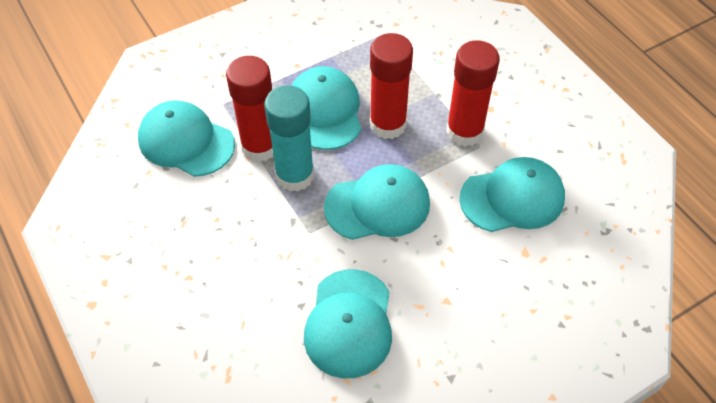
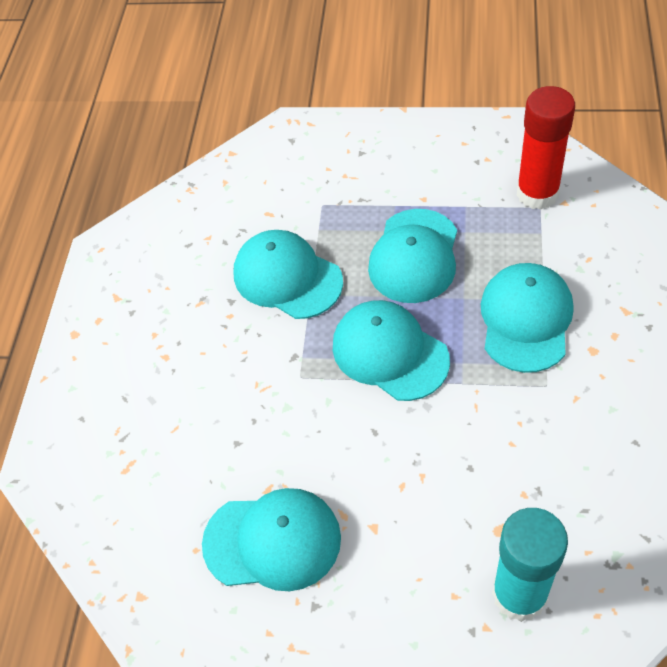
red glue stick: 3 -> 1

